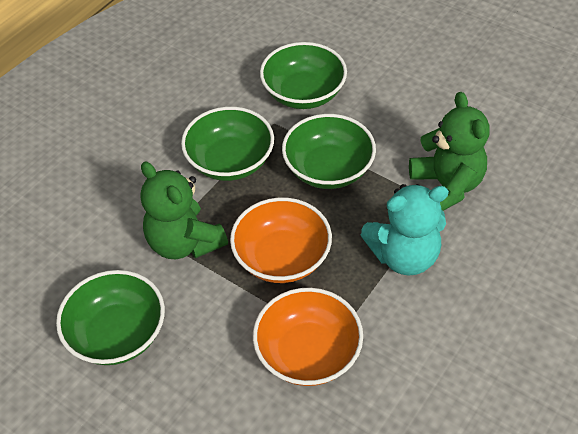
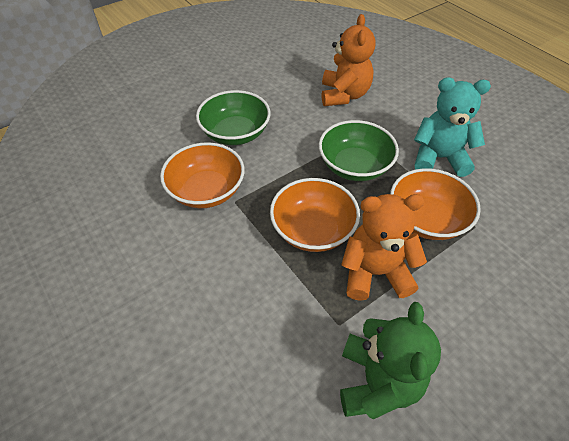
green bowl: 4 -> 2
green teddy bear: 2 -> 1
orange bowl: 2 -> 3
orange teddy bear: 0 -> 2

